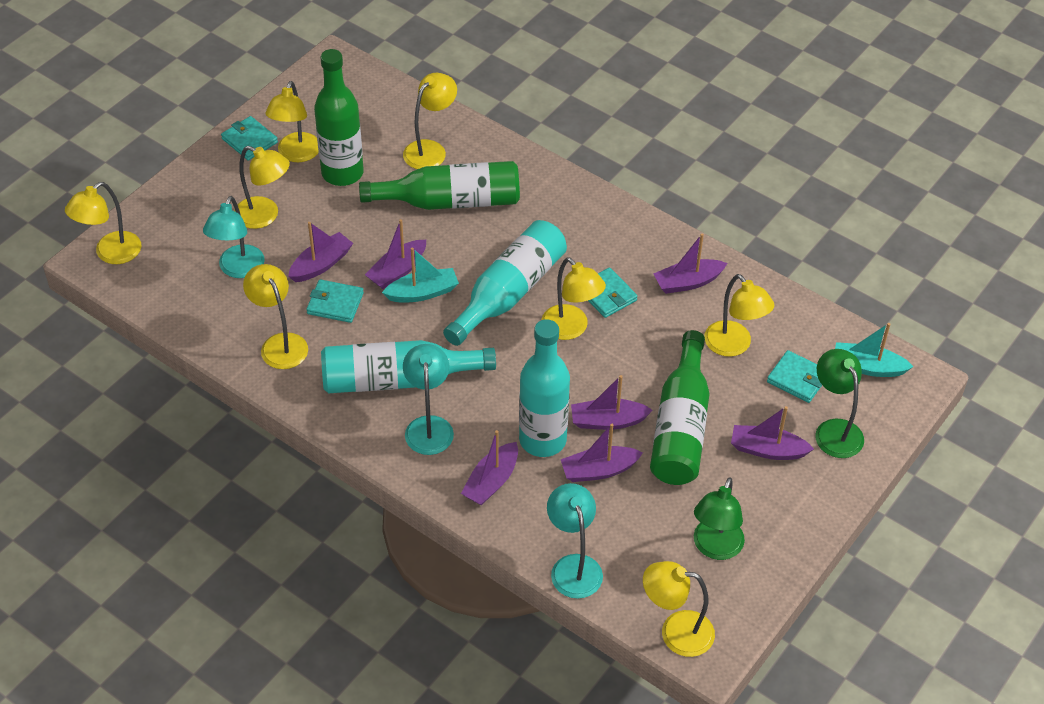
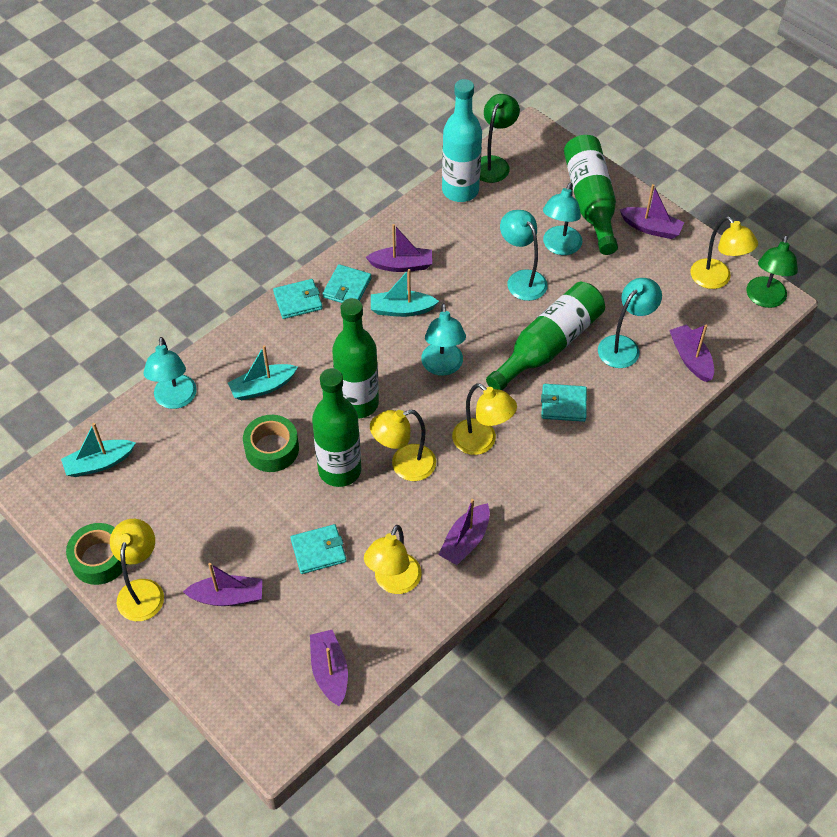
green bottle: 3 -> 4
green tape: 0 -> 2
purple boat: 7 -> 6
turquoise boat: 2 -> 3
turquoise bottle: 3 -> 1
turquoise lamp: 3 -> 5
yellow lamp: 8 -> 5

